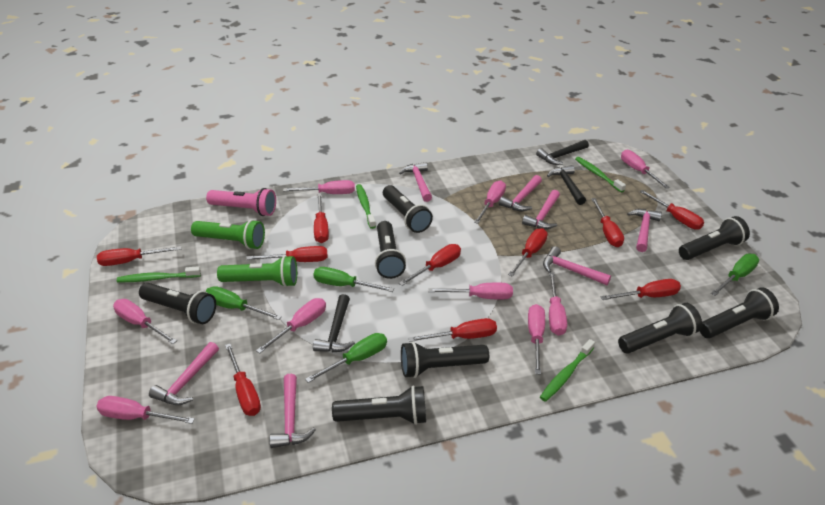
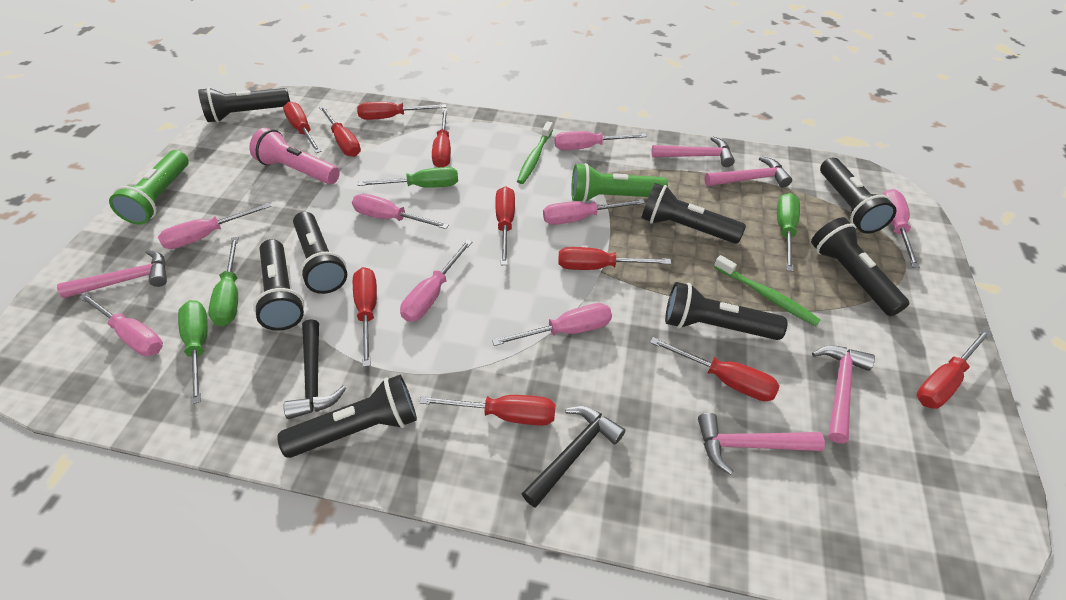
black hammer: 3 -> 2
green toothbrush: 4 -> 2
pink hammer: 7 -> 5
pink screwdriver: 9 -> 8

